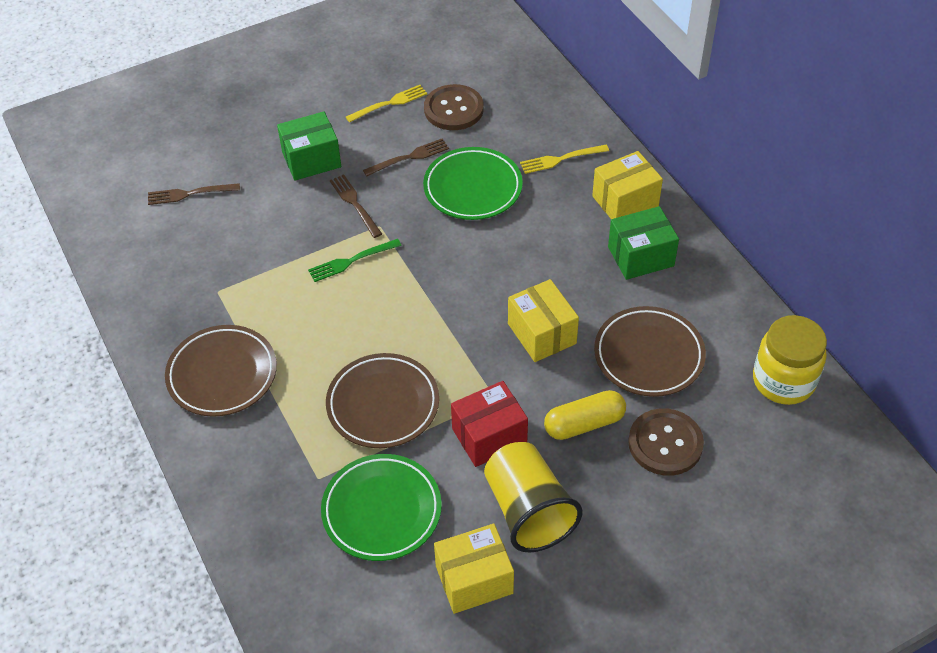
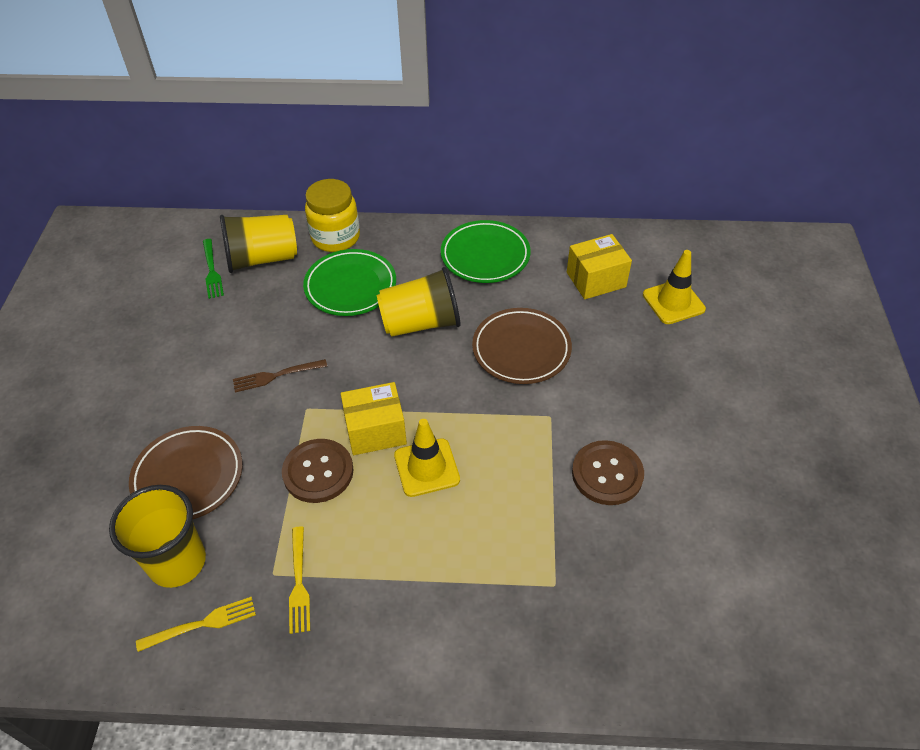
brown fork: 3 -> 1
brown plate: 3 -> 2
green box: 2 -> 0
red box: 1 -> 0
yellow box: 3 -> 2
yellow capsule: 1 -> 0
yellow cup: 1 -> 3
yellow traffic cone: 0 -> 2

